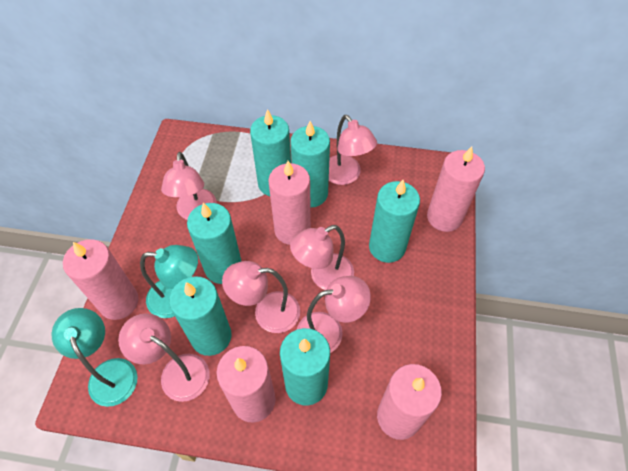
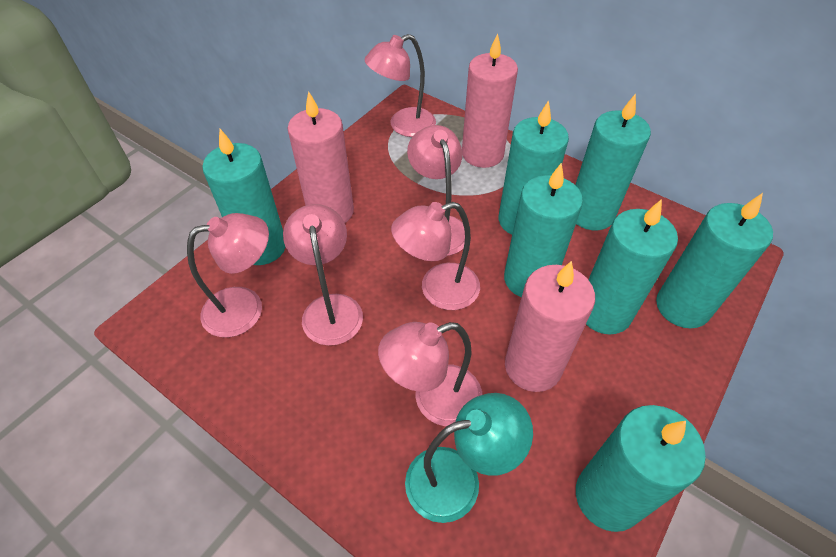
pink candle: 5 -> 3
turquoise candle: 6 -> 7
turquoise lamp: 2 -> 1

